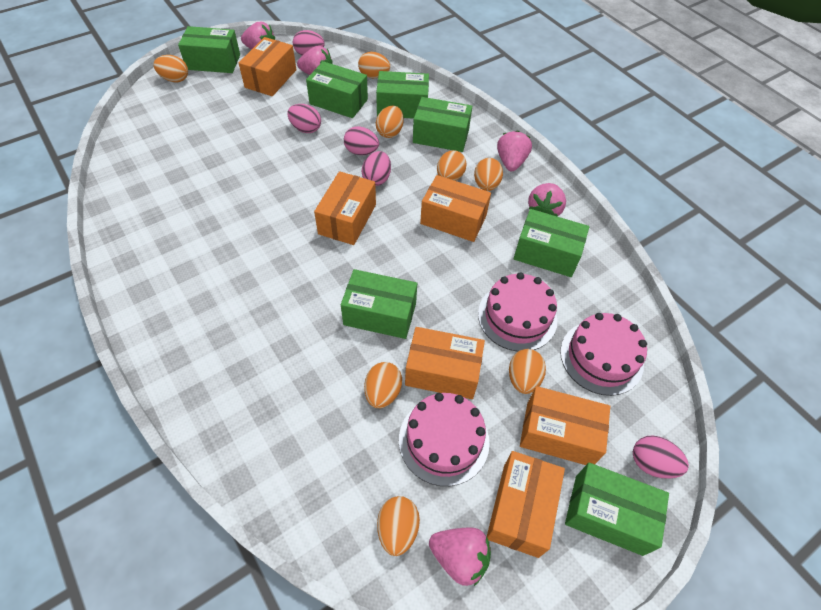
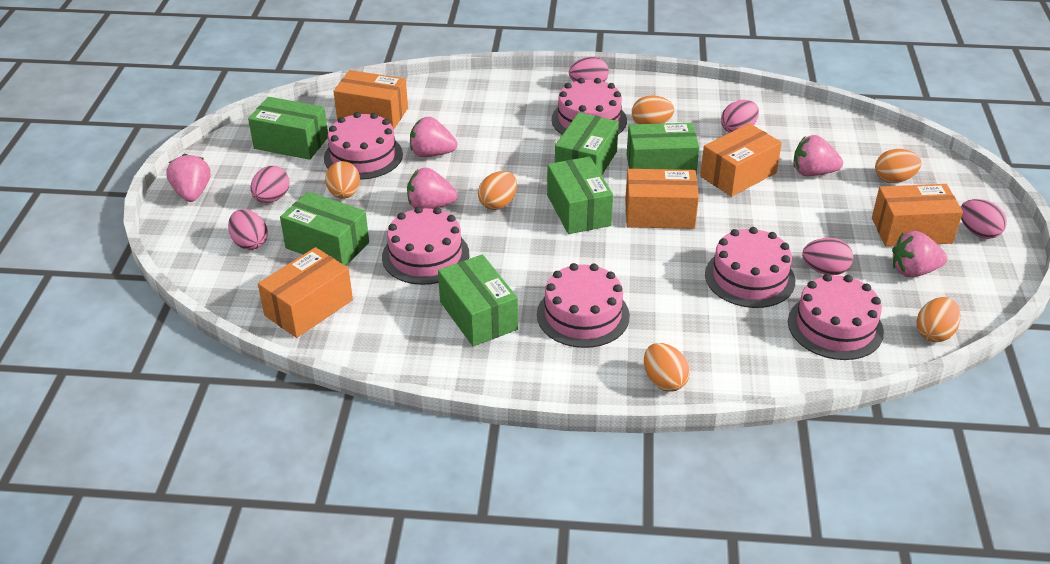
green box: 7 -> 6
orange box: 6 -> 5
orange egg: 8 -> 6
pink cake: 3 -> 6
pink egg: 5 -> 6

